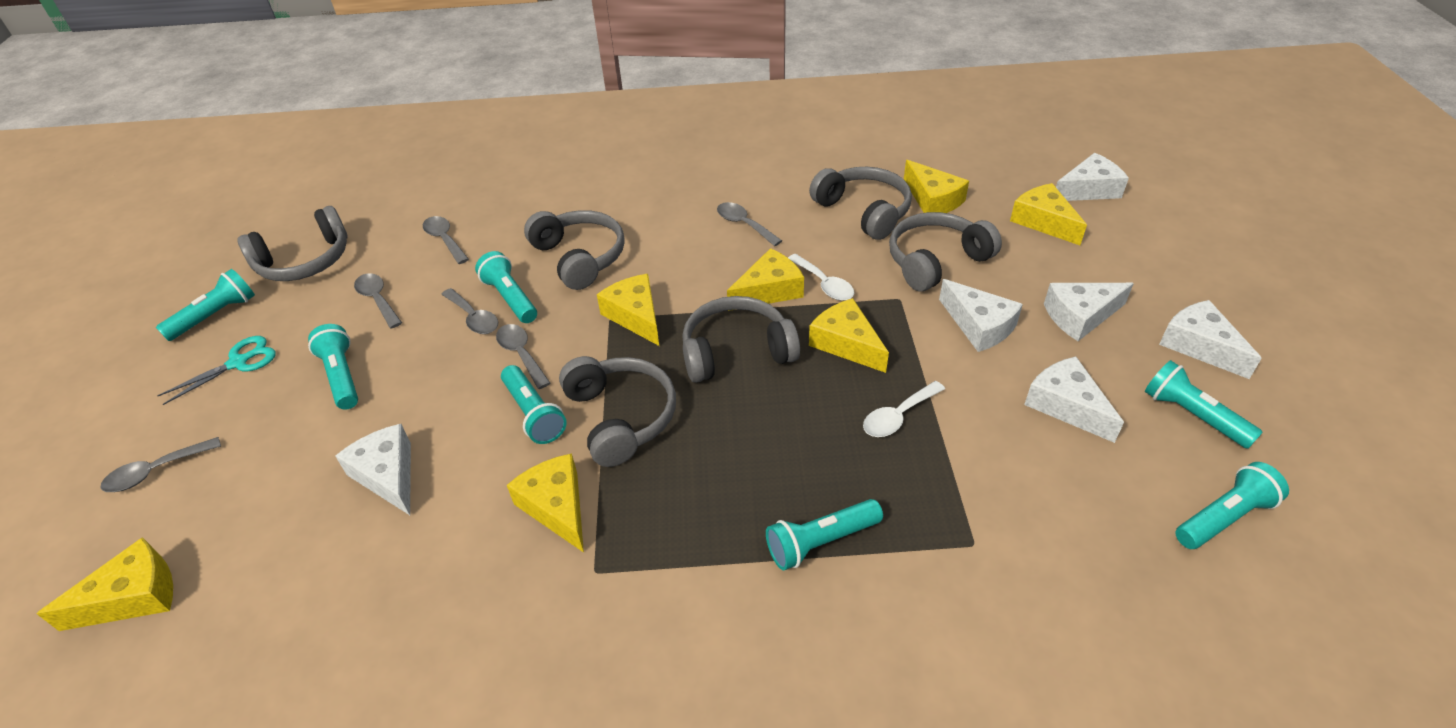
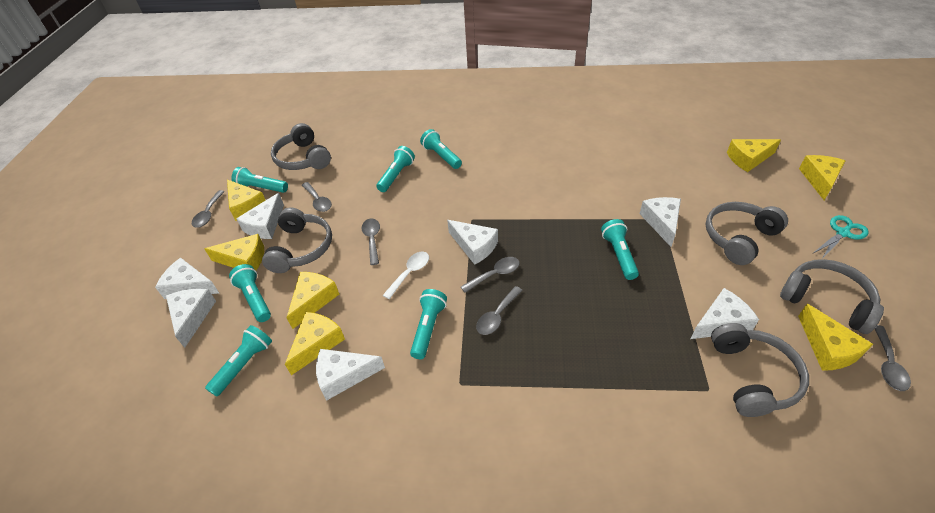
grey headphones: 6 -> 5
white cheese: 6 -> 7
white spoon: 2 -> 1

